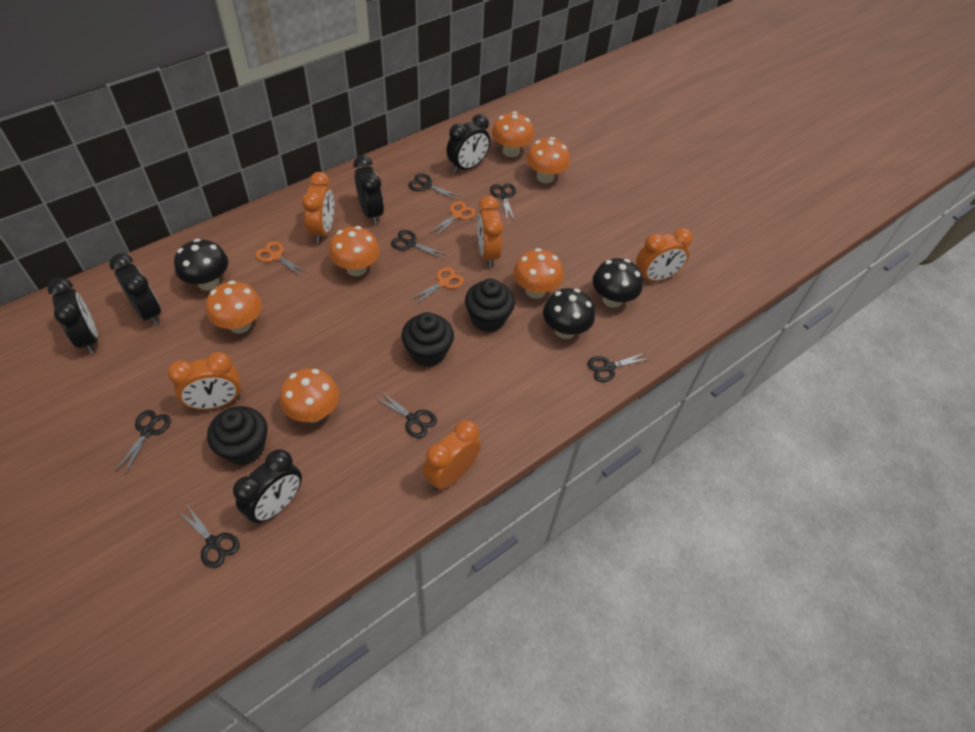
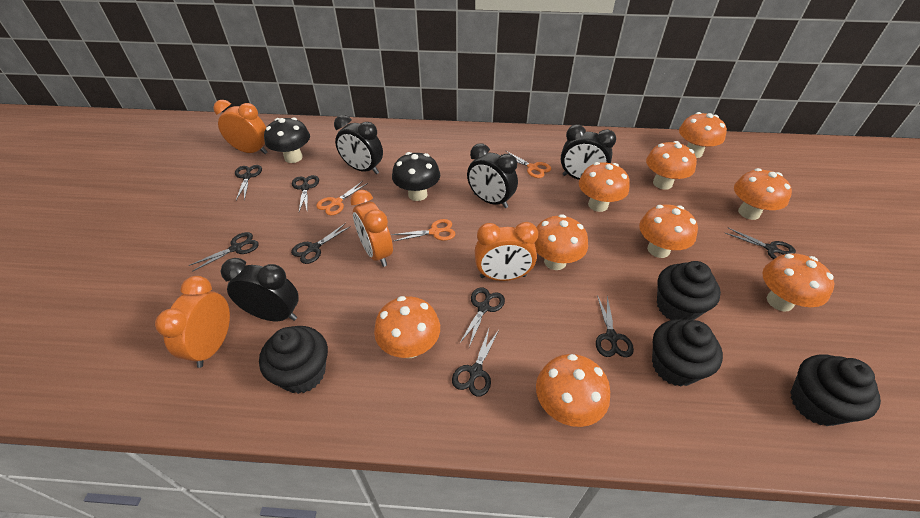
black clock: 5 -> 4
black cupcake: 3 -> 4
black mushroom: 3 -> 2
black scissors: 7 -> 8
orange clock: 5 -> 4
orange mushroom: 6 -> 9

